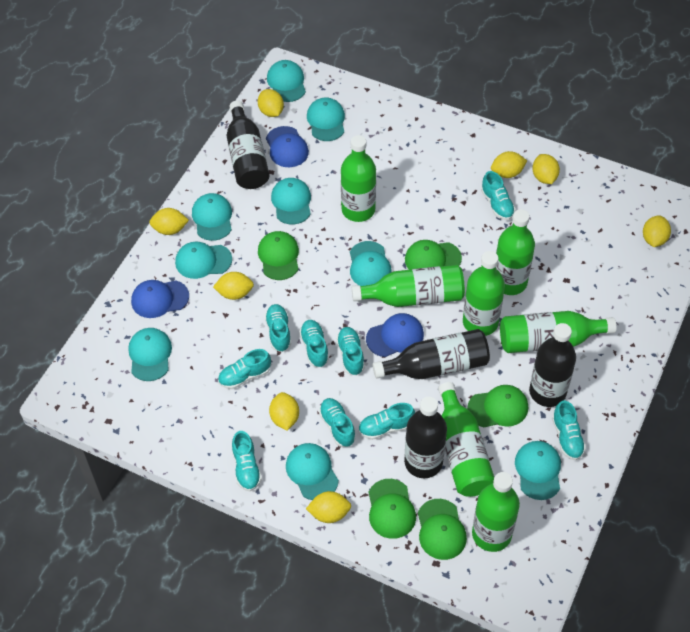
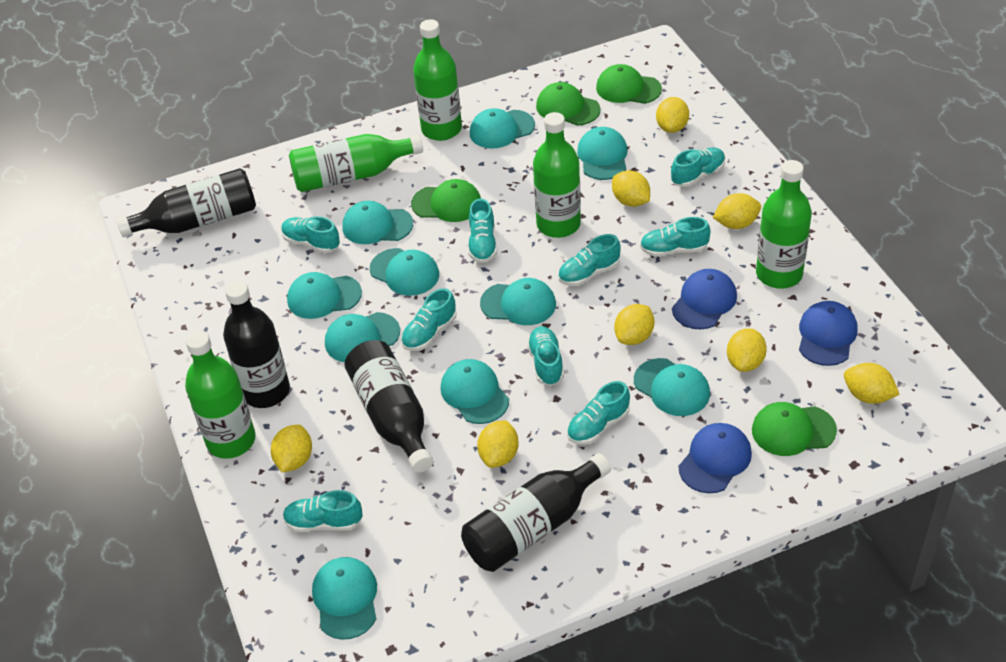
green bottle: 7 -> 5
green cap: 5 -> 4
turquoise cap: 9 -> 10

